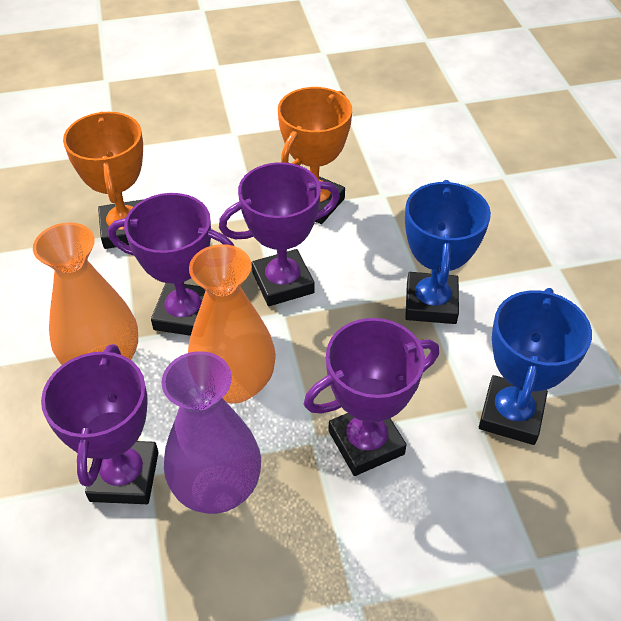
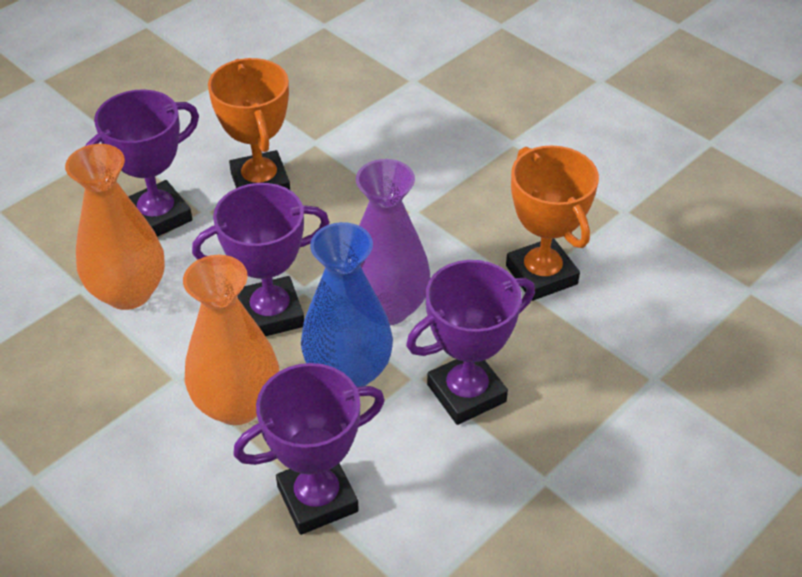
blue trophy: 2 -> 0
blue vase: 0 -> 1

